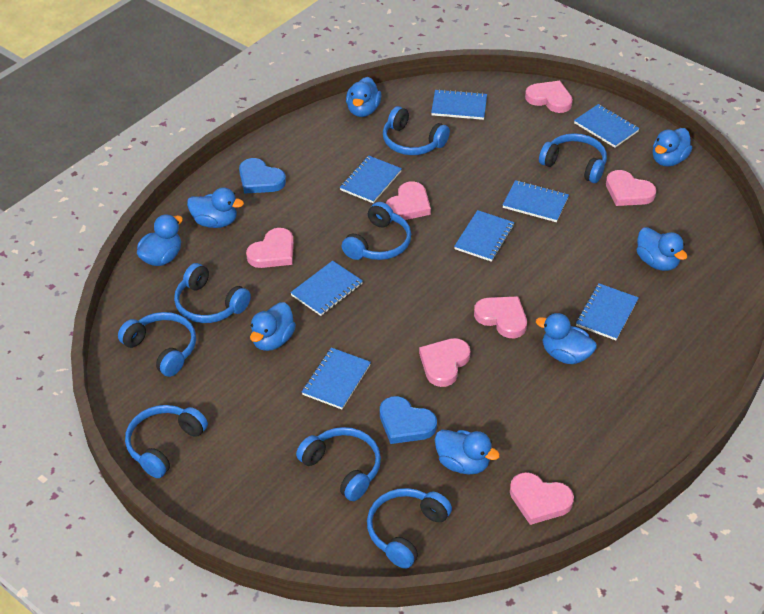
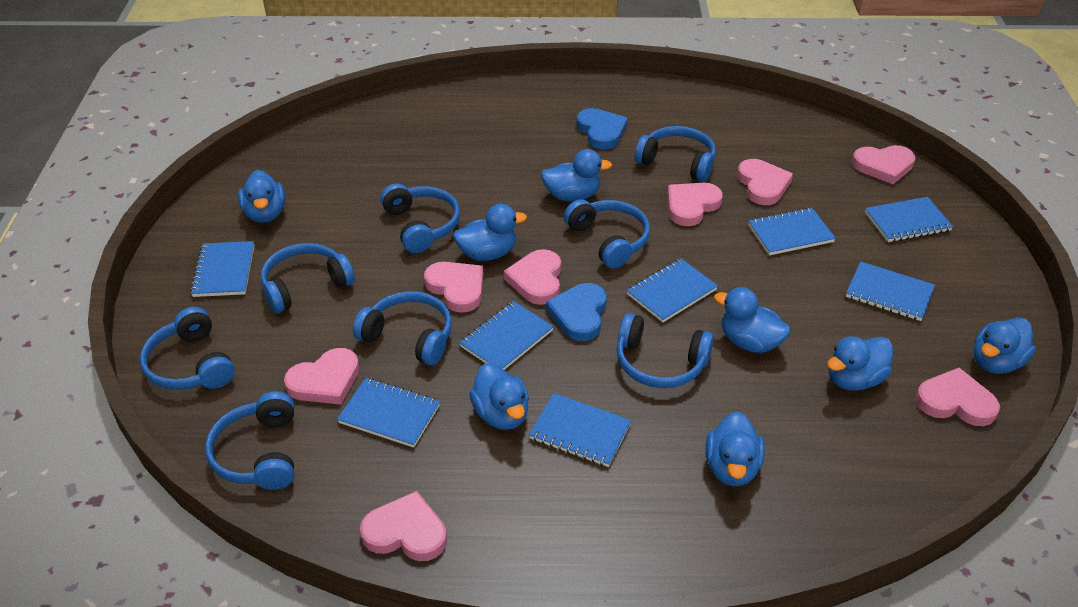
pink heart: 7 -> 8

